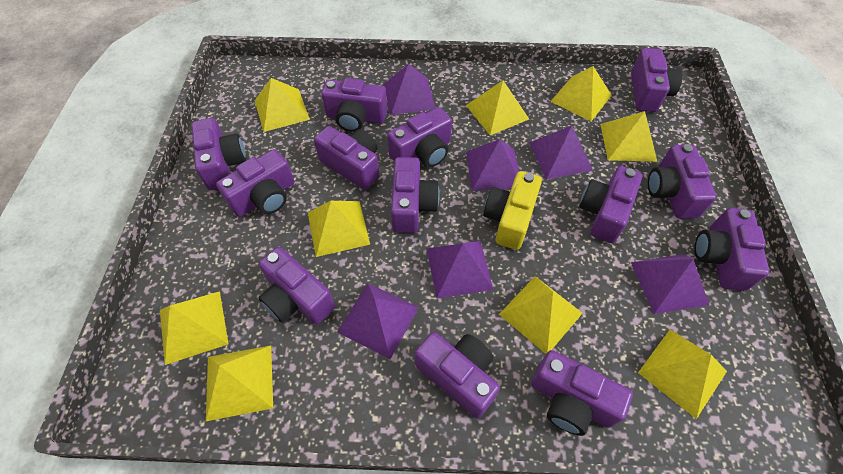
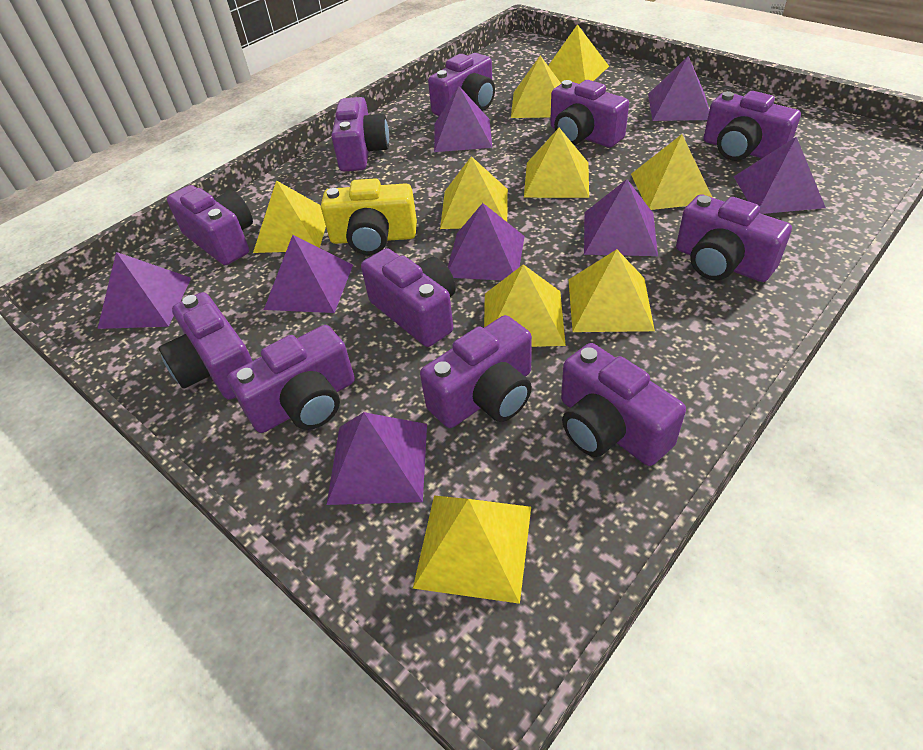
purple camera: 13 -> 11
purple pyramid: 6 -> 8

